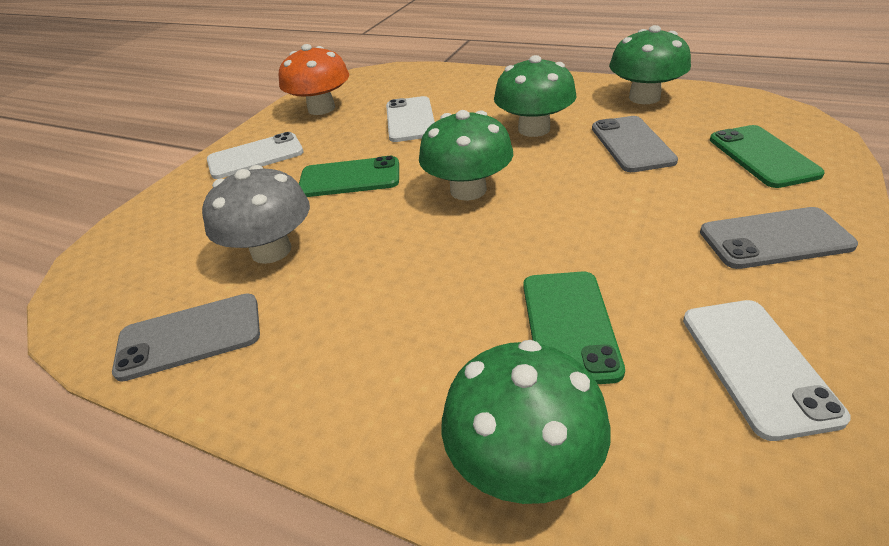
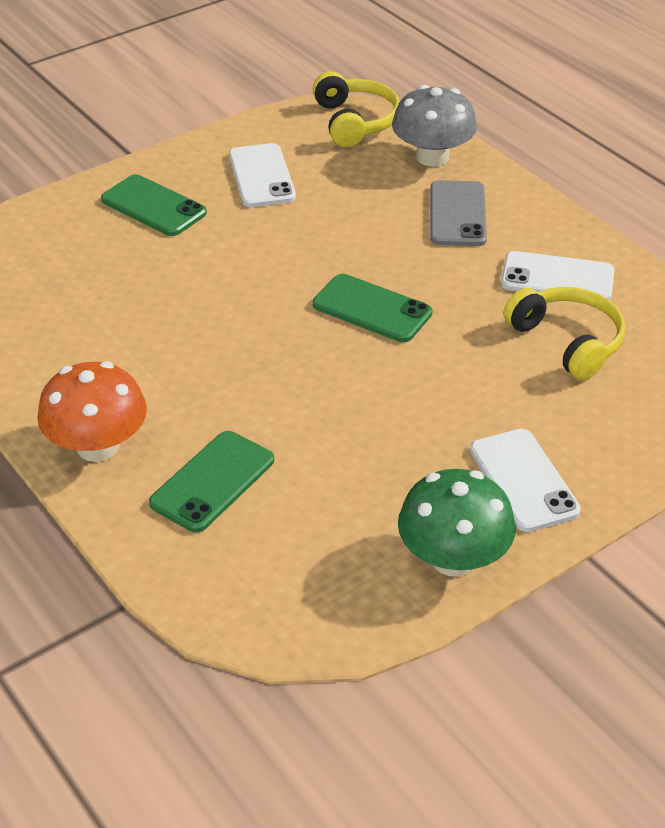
green mushroom: 4 -> 1
grey phone: 3 -> 1
yellow headphones: 0 -> 2

